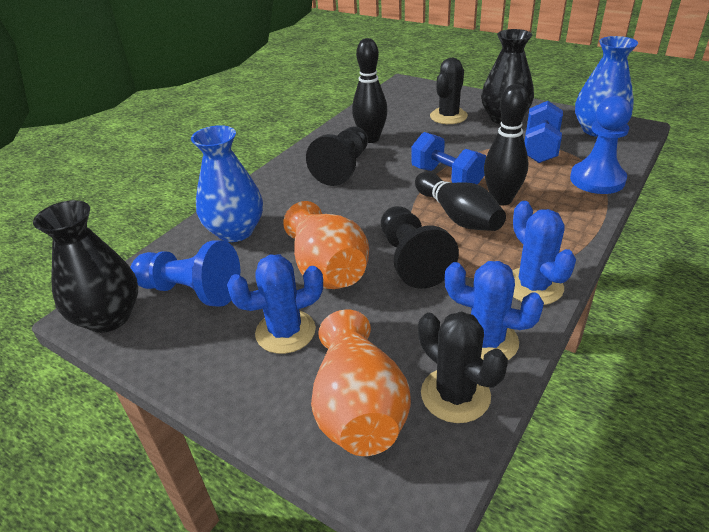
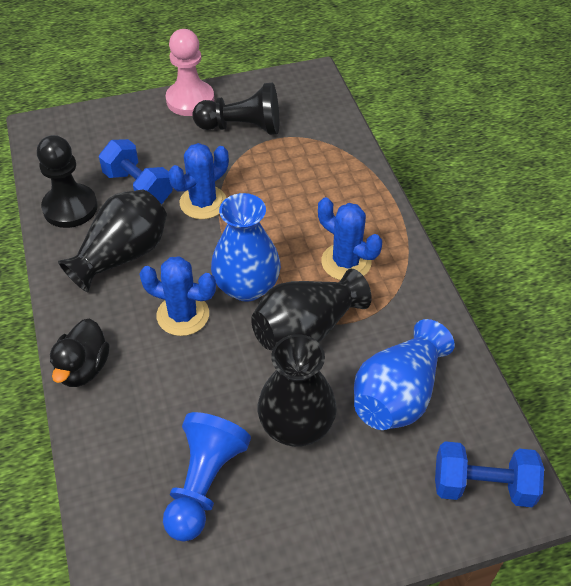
black bowling pin: 3 -> 0
black cactus: 2 -> 0
black duck: 0 -> 1
black vase: 2 -> 3
blue pawn: 2 -> 1
orange vase: 2 -> 0
pink pawn: 0 -> 1

